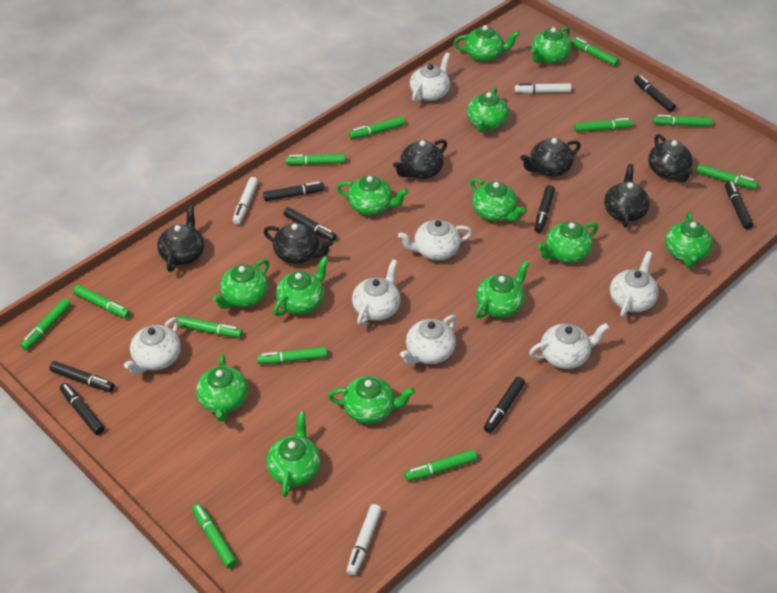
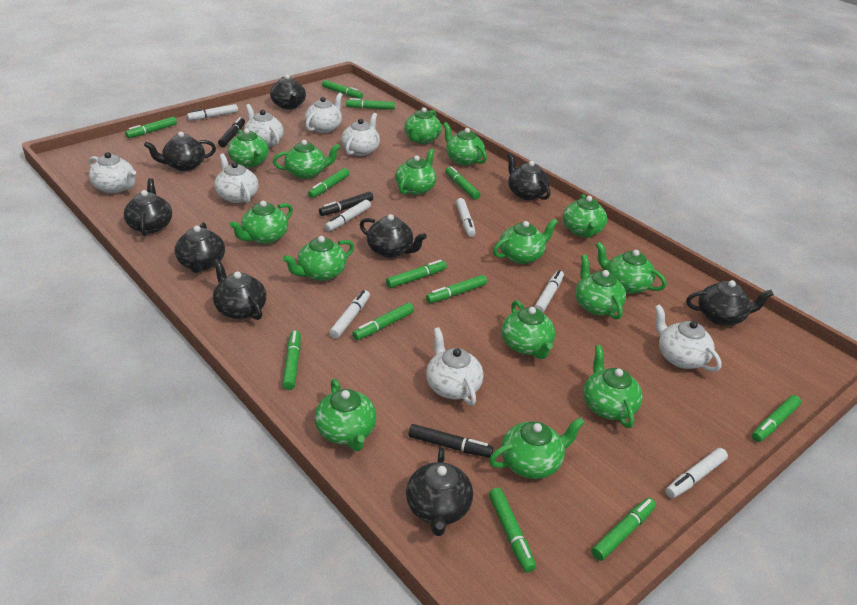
black marker: 8 -> 3
black teapot: 6 -> 9
green teapot: 13 -> 15
white marker: 3 -> 6

